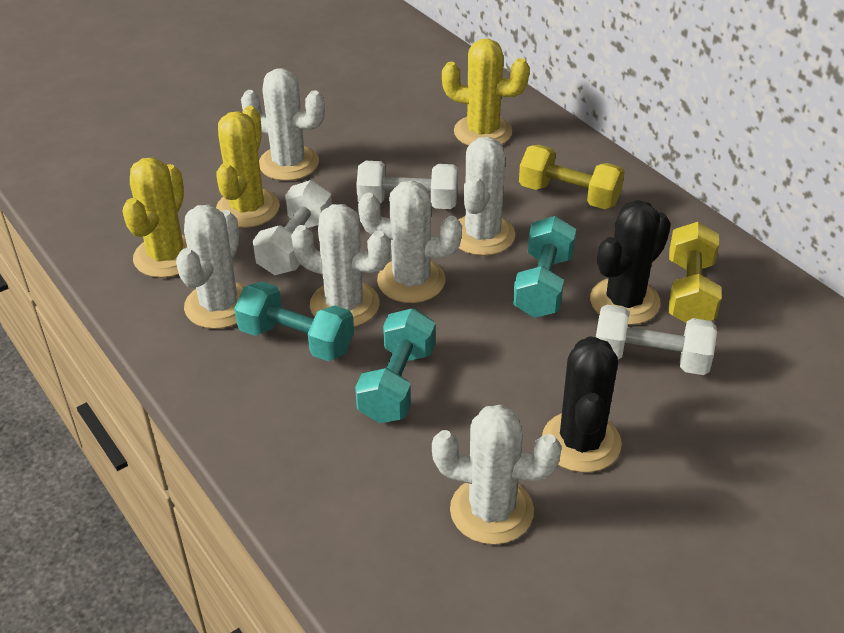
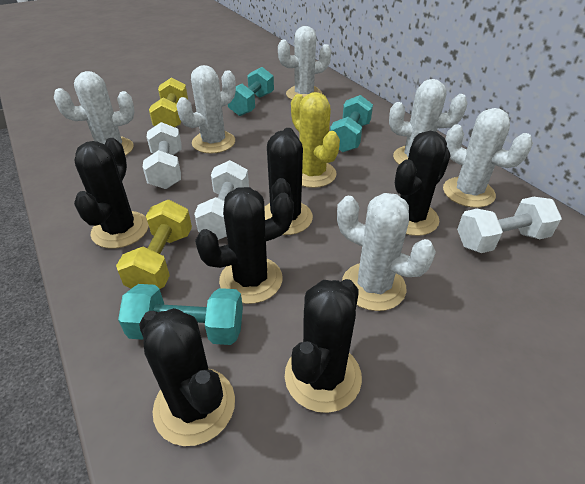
black cactus: 2 -> 6
yellow cactus: 3 -> 1

